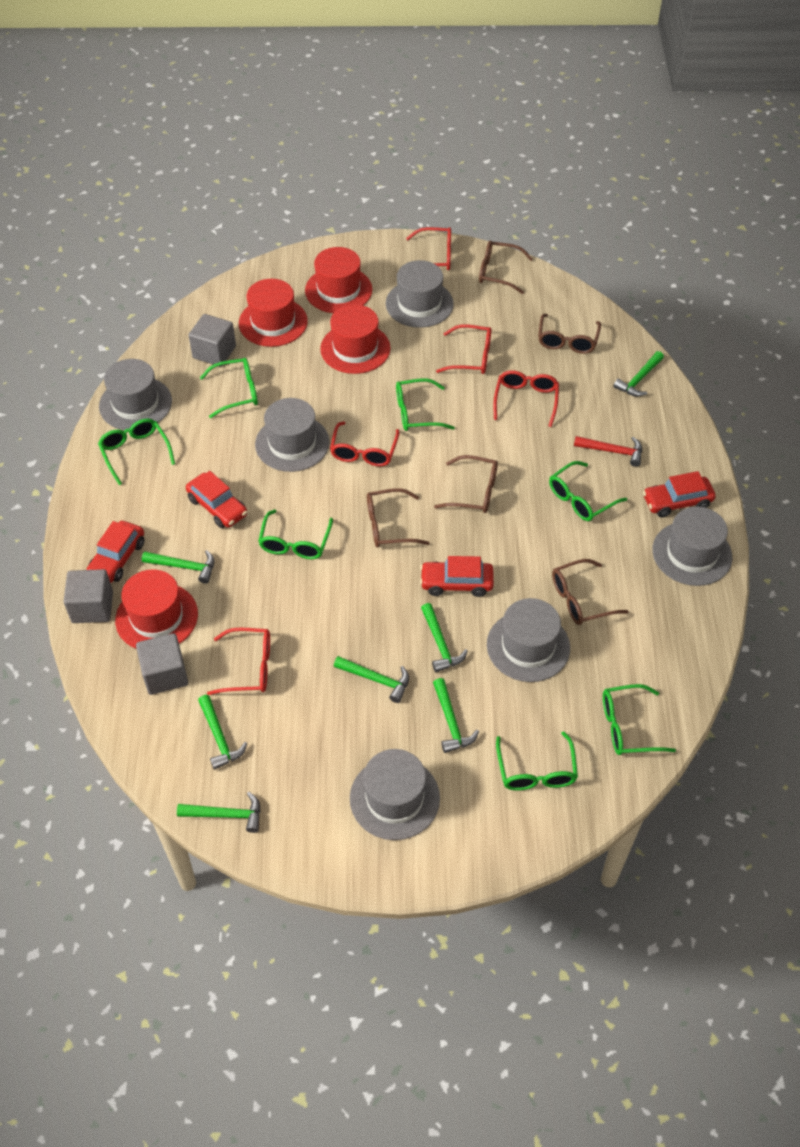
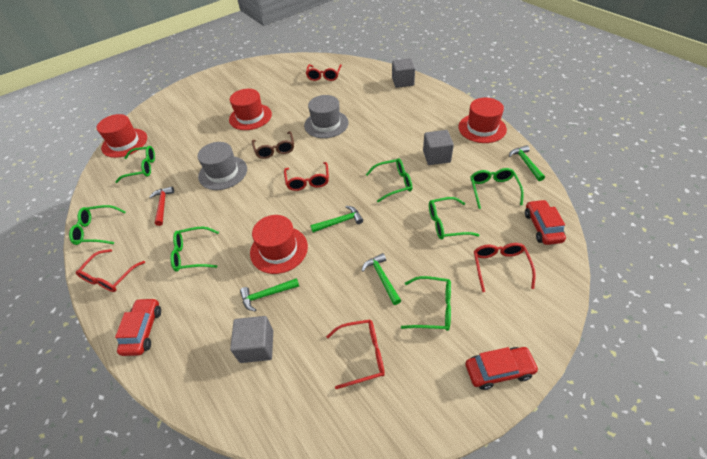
brown glasses: 5 -> 1
green hammer: 7 -> 4
grey hat: 6 -> 2
red car: 4 -> 3

